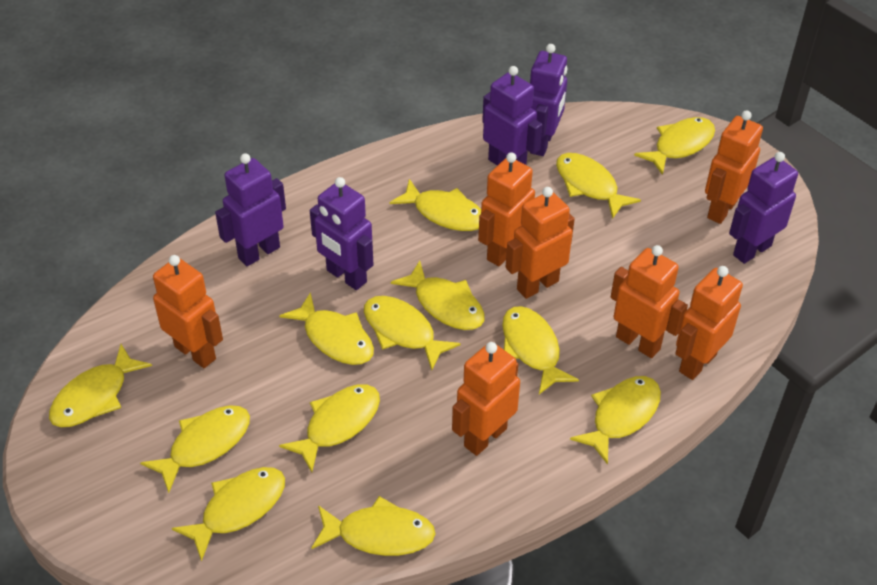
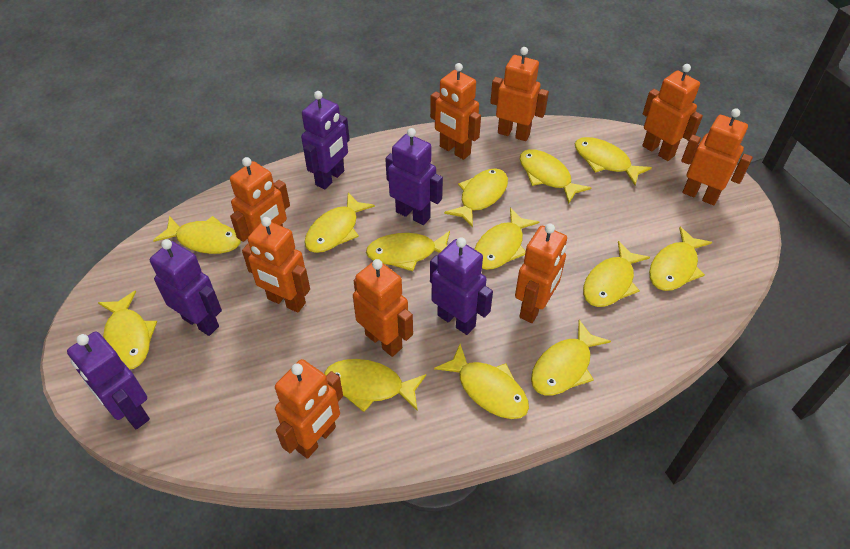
orange robot: 7 -> 9

